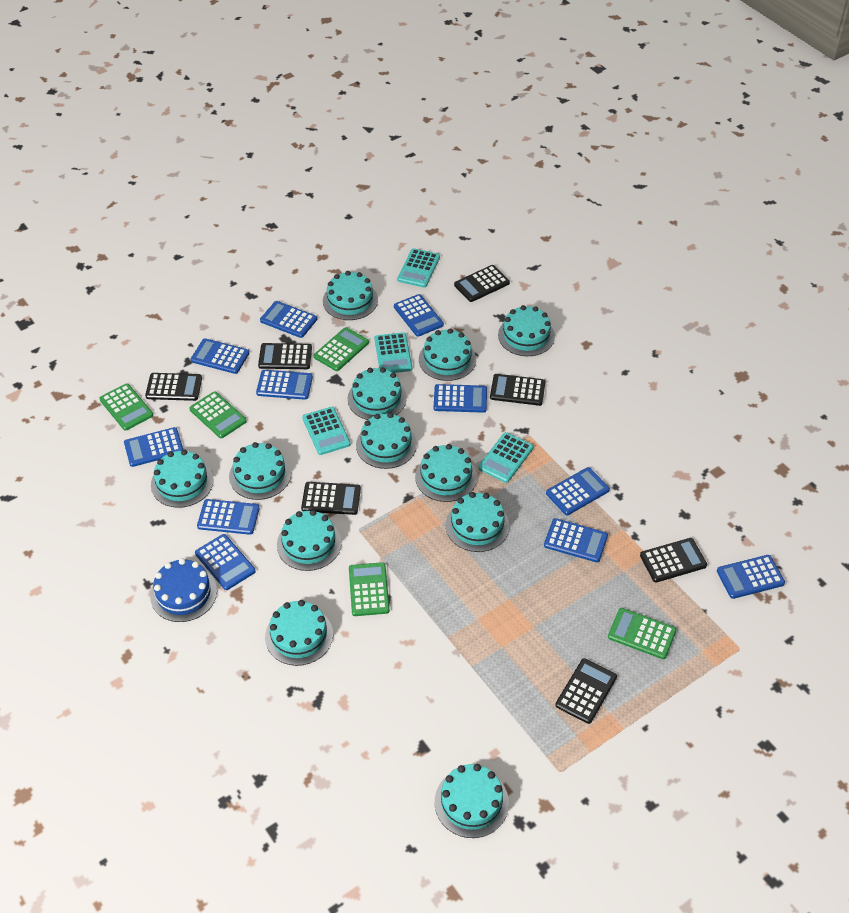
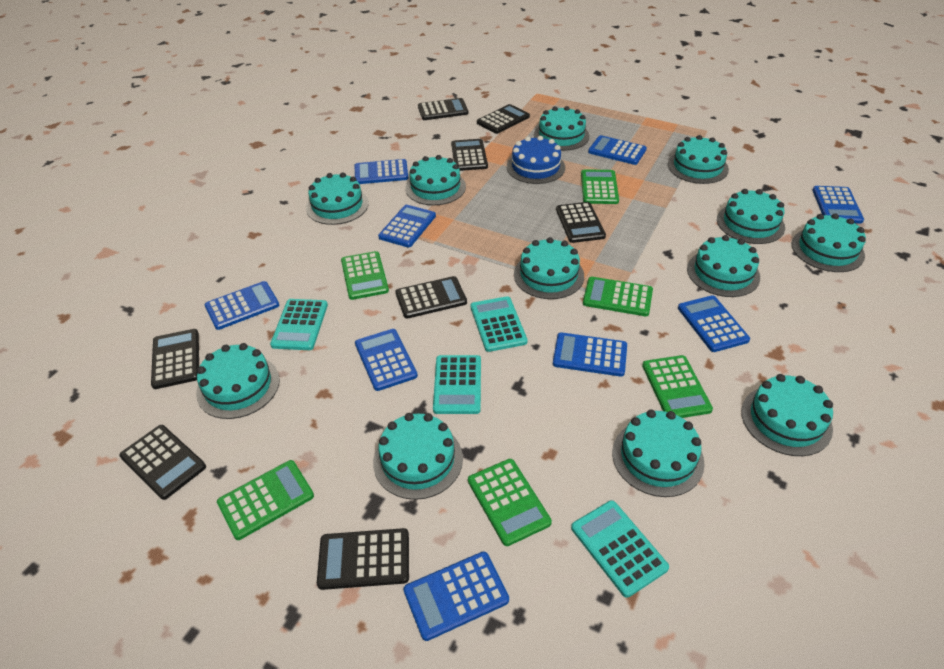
black calculator: 7 -> 8
blue calculator: 11 -> 9
green calculator: 5 -> 6

